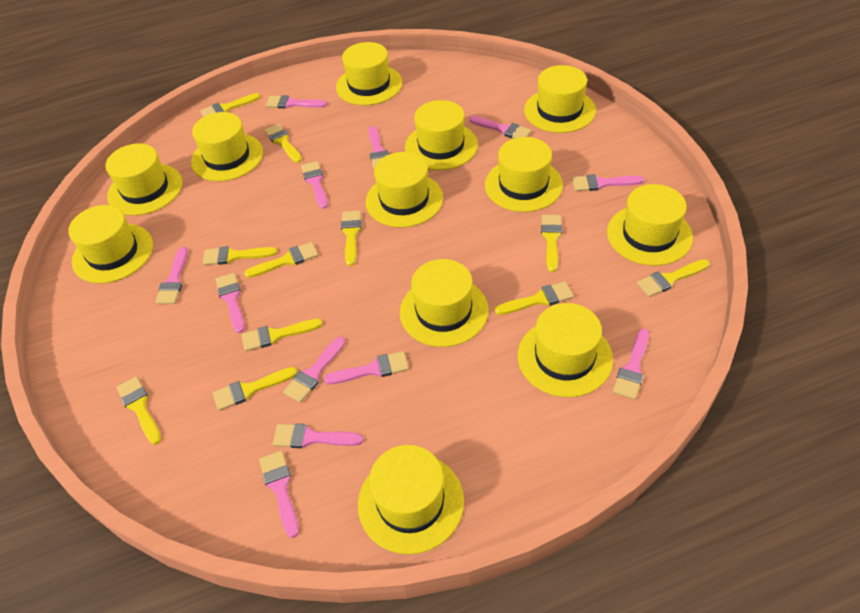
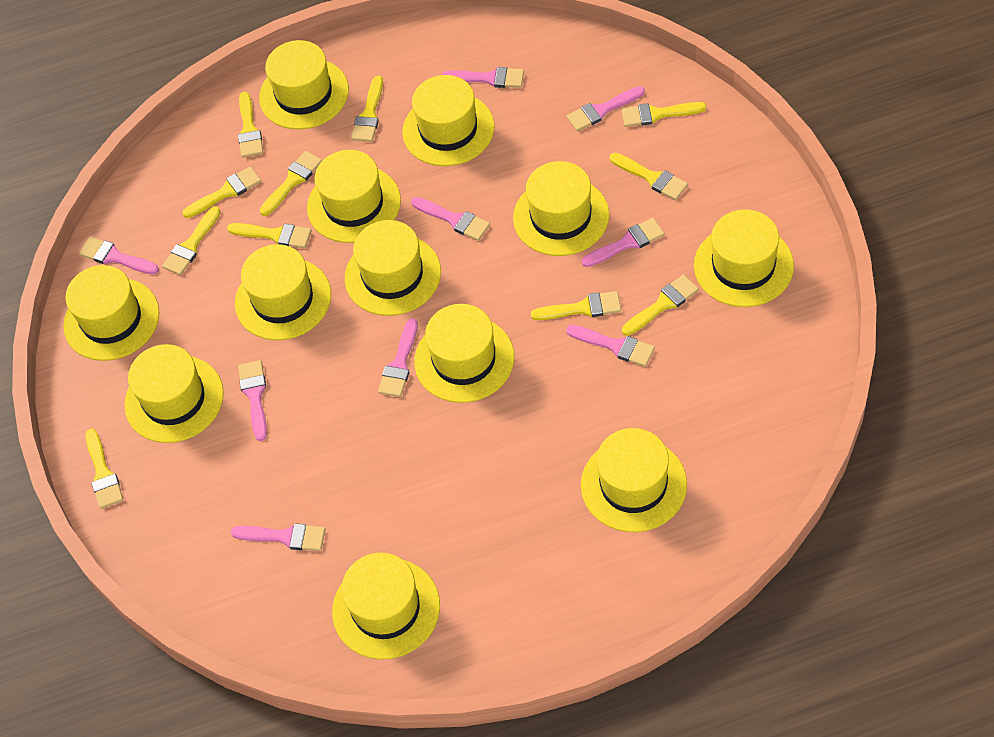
pink brush: 12 -> 9

